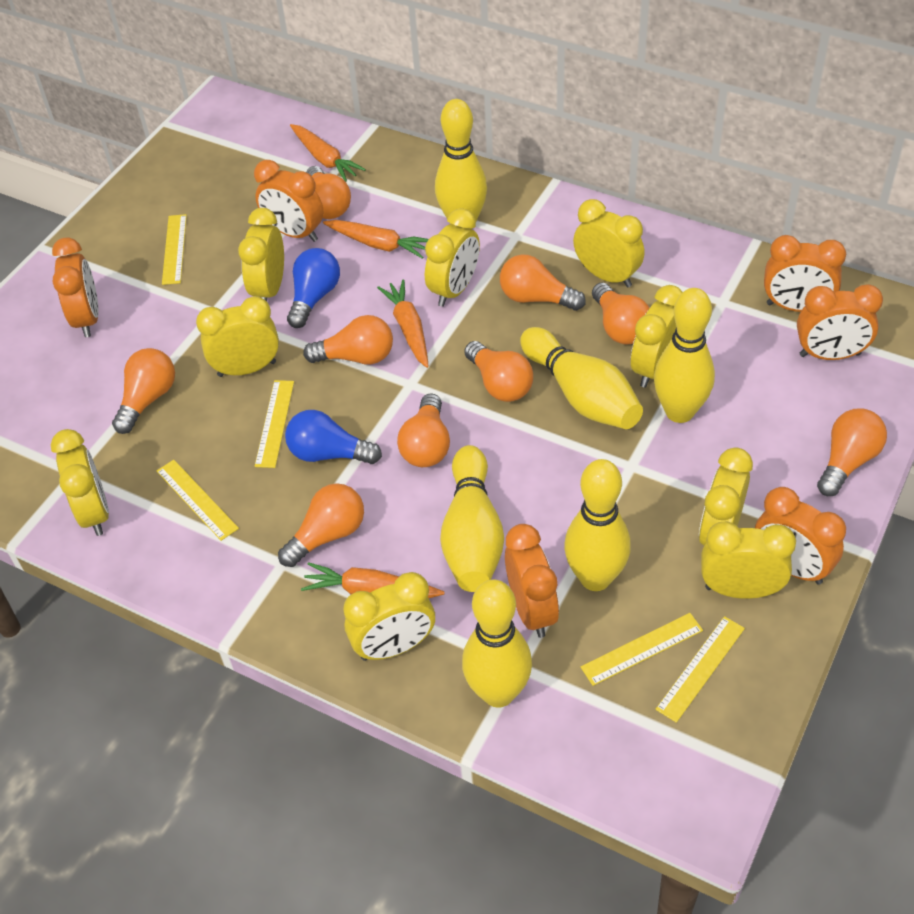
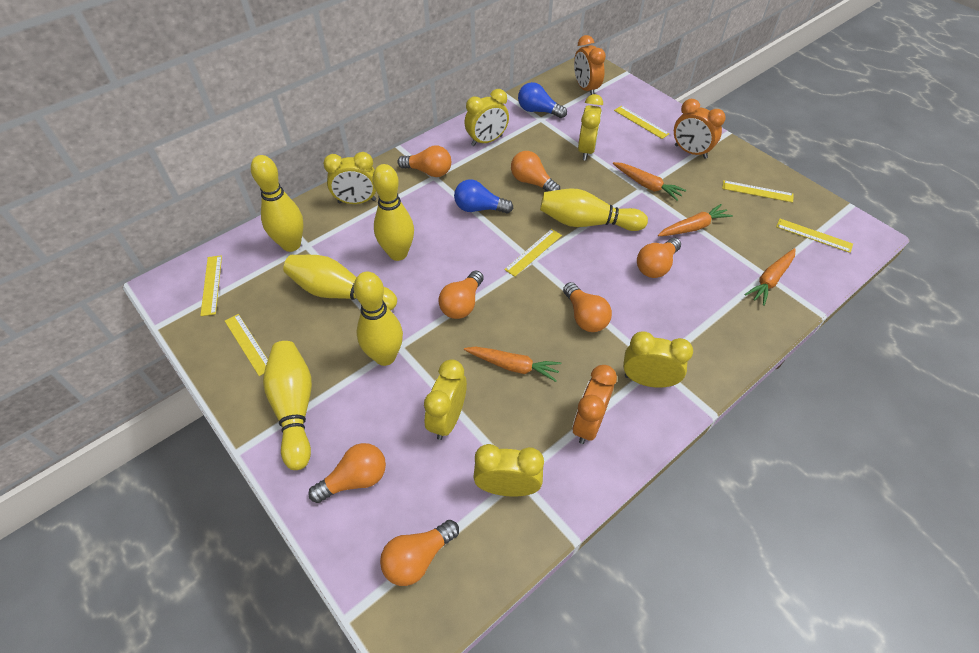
orange clock: 6 -> 3
orange light bulb: 9 -> 7
yellow clock: 9 -> 6
yellow ruler: 5 -> 6

